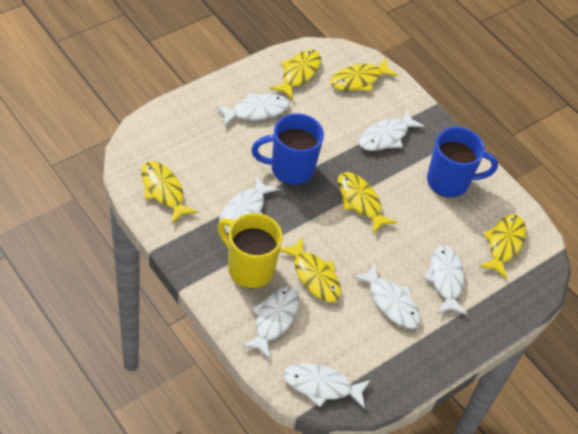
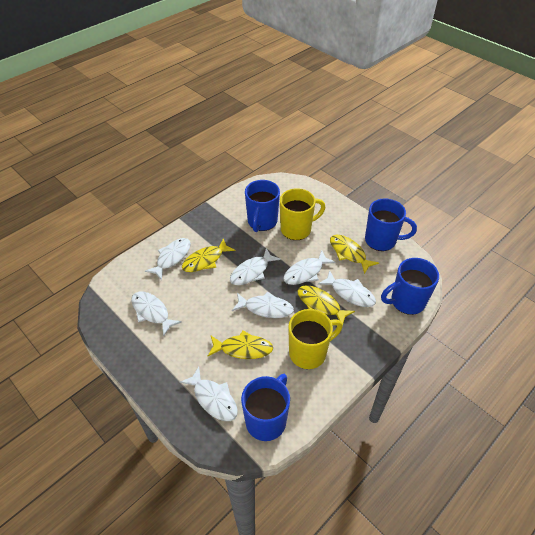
blue mug: 2 -> 4
yellow fish: 6 -> 4
yellow mug: 1 -> 2

